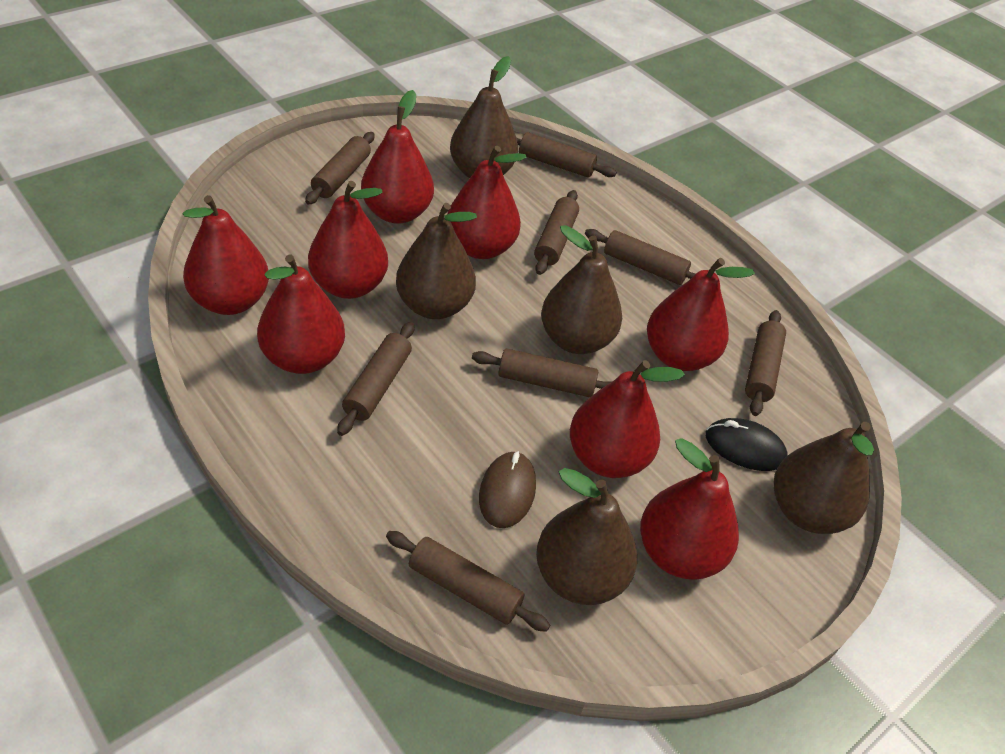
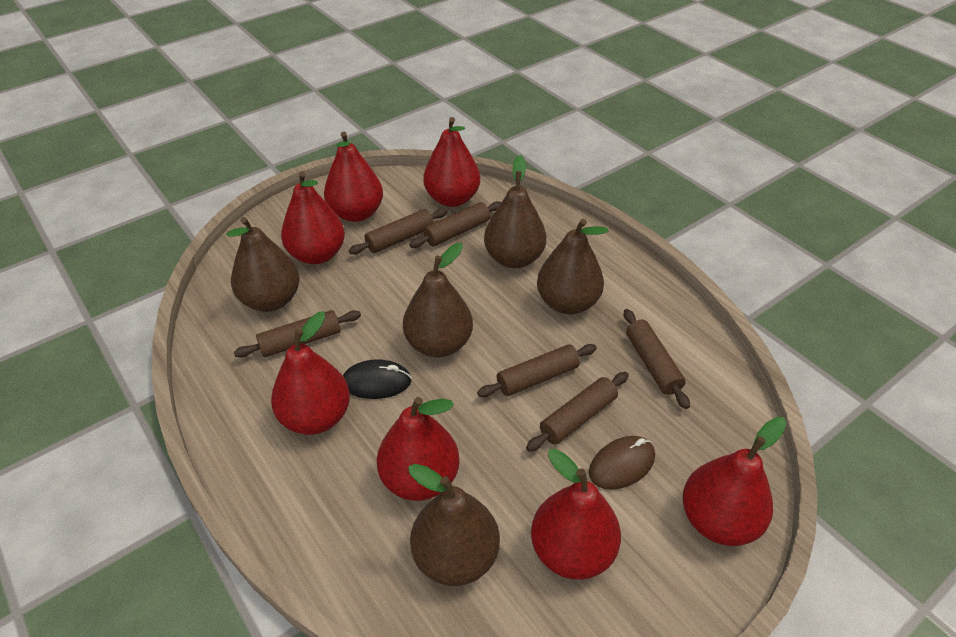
brown rolling pin: 8 -> 6
red pear: 8 -> 7

